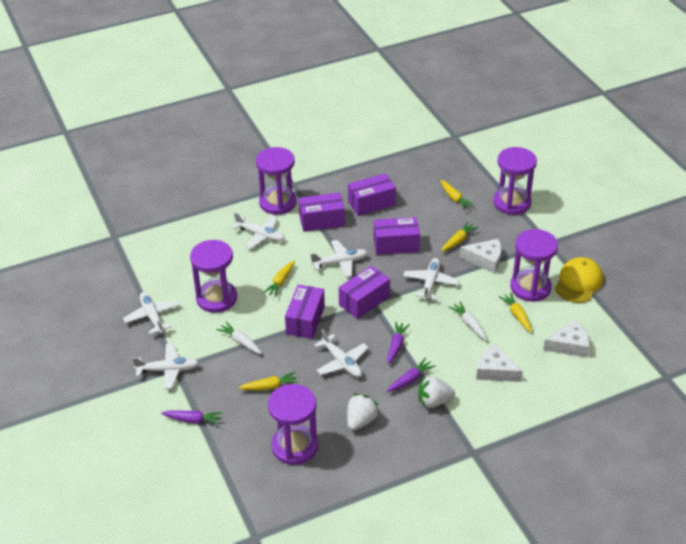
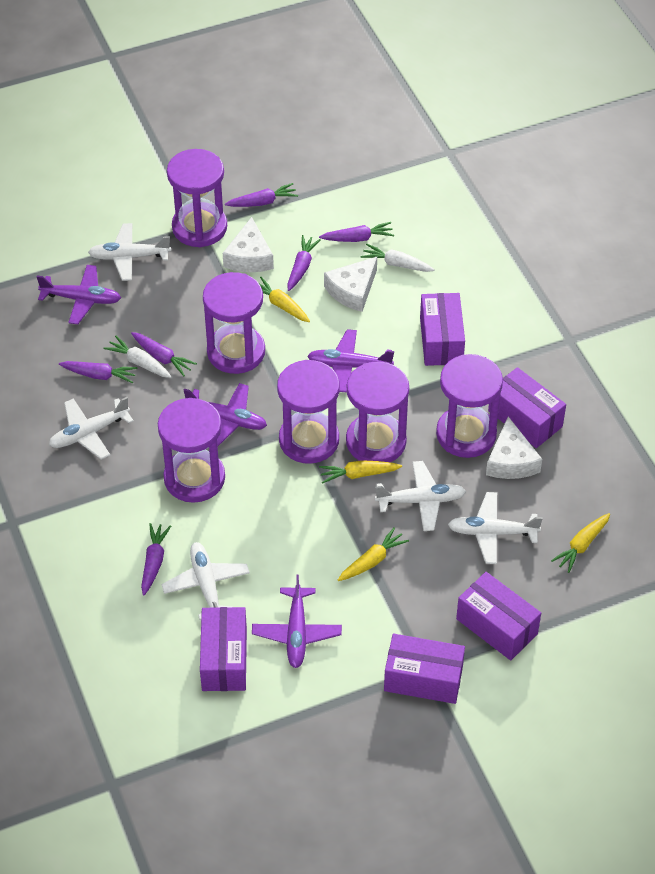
purple carrot: 3 -> 6
purple hourglass: 5 -> 6
purple plane: 0 -> 4
white plane: 6 -> 5
white strawberry: 2 -> 0
yellow cap: 1 -> 0
yellow carrot: 5 -> 4

